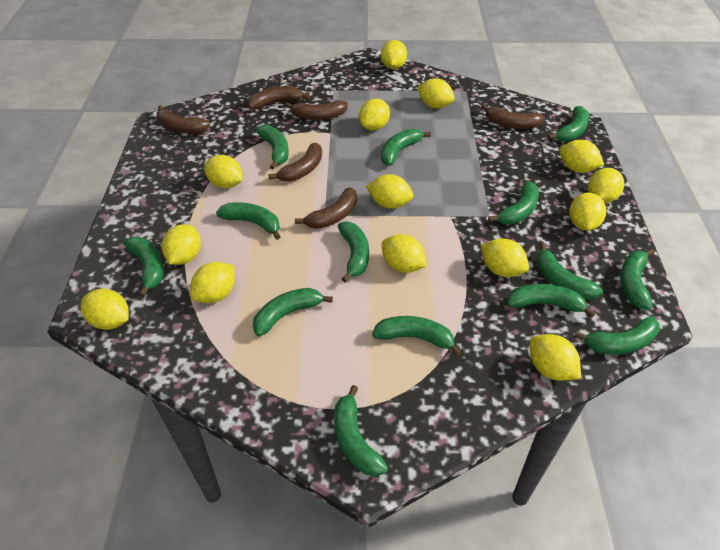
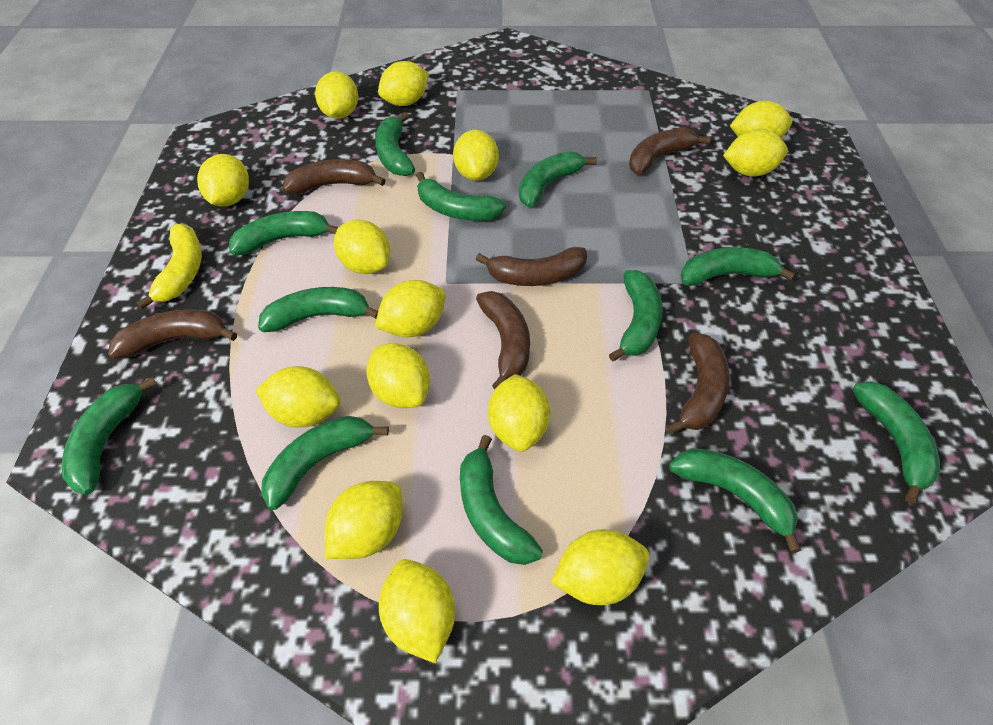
green banana: 14 -> 12
yellow banana: 0 -> 1

